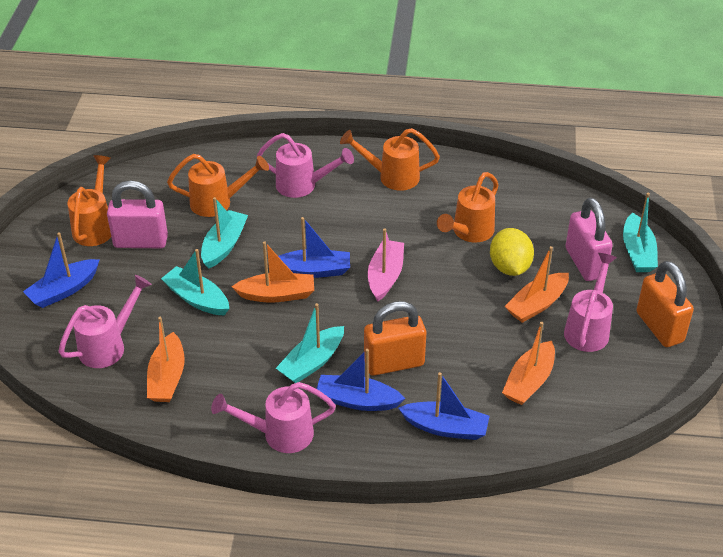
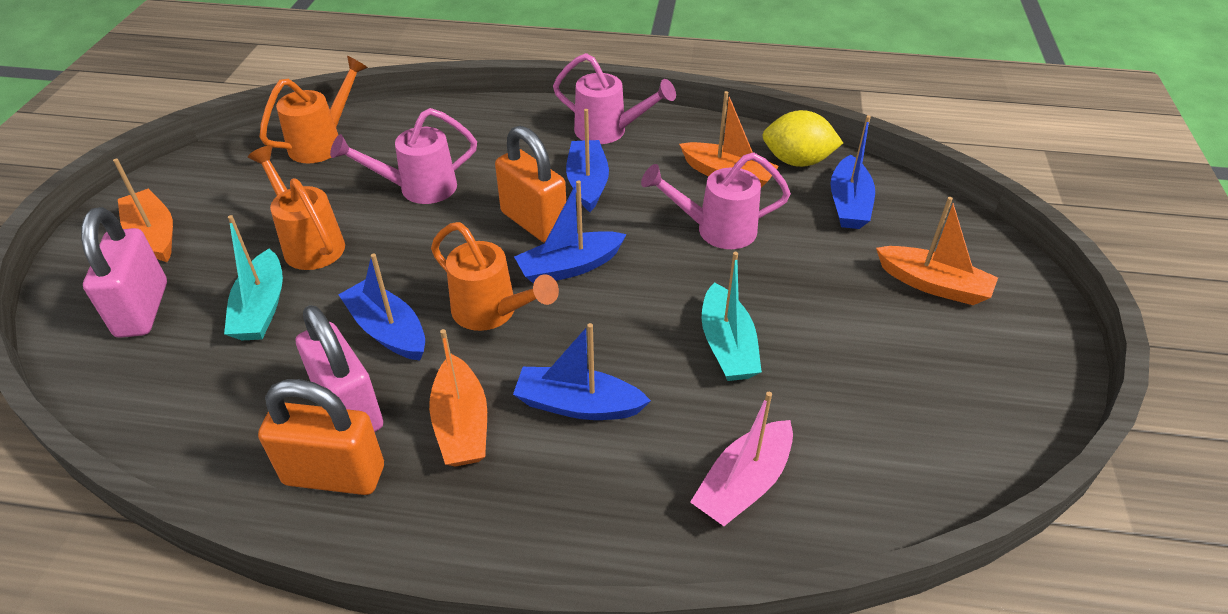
blue boat: 4 -> 5
orange watering can: 4 -> 3
pink watering can: 4 -> 3
turquoise boat: 4 -> 2

